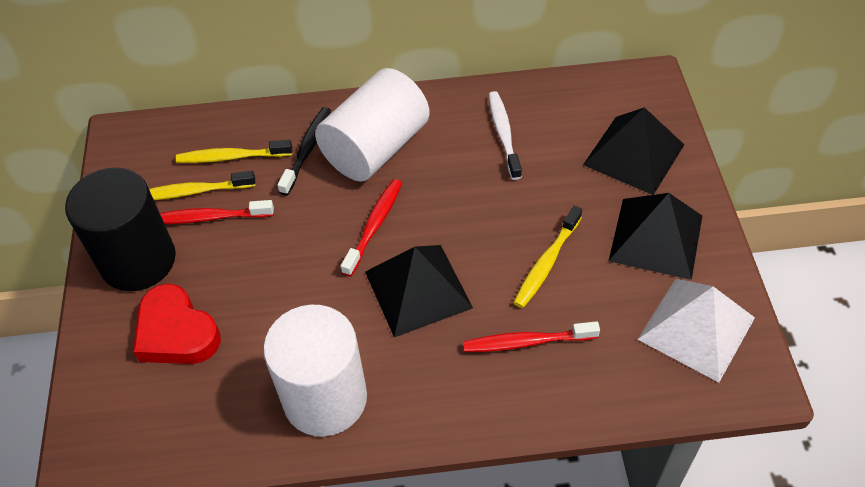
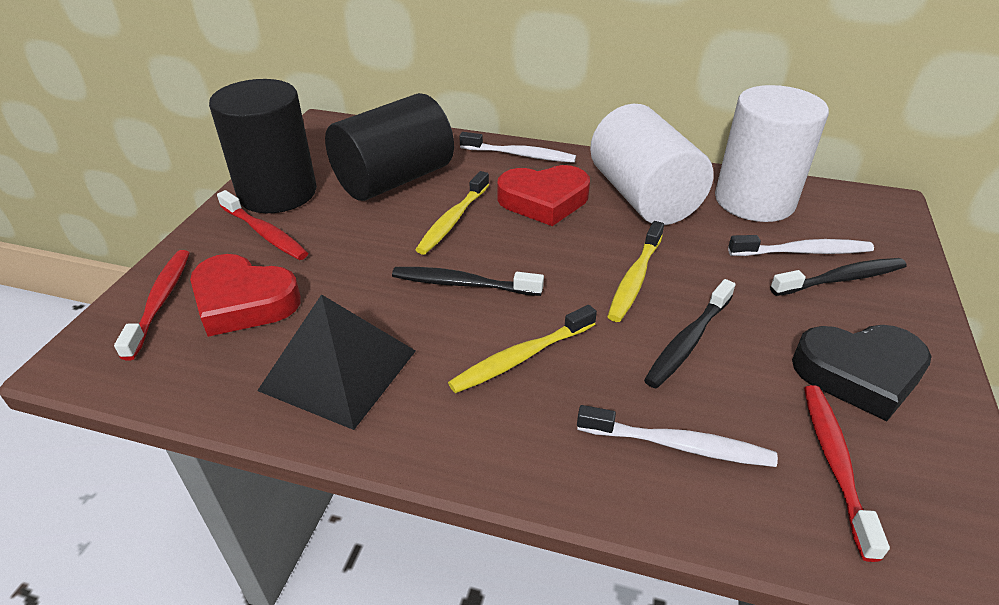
black cylinder: 1 -> 2
black heart: 0 -> 1
black pyramid: 3 -> 1
black toothbrush: 1 -> 3
red heart: 1 -> 2
white pyramid: 1 -> 0
white toothbrush: 1 -> 3

